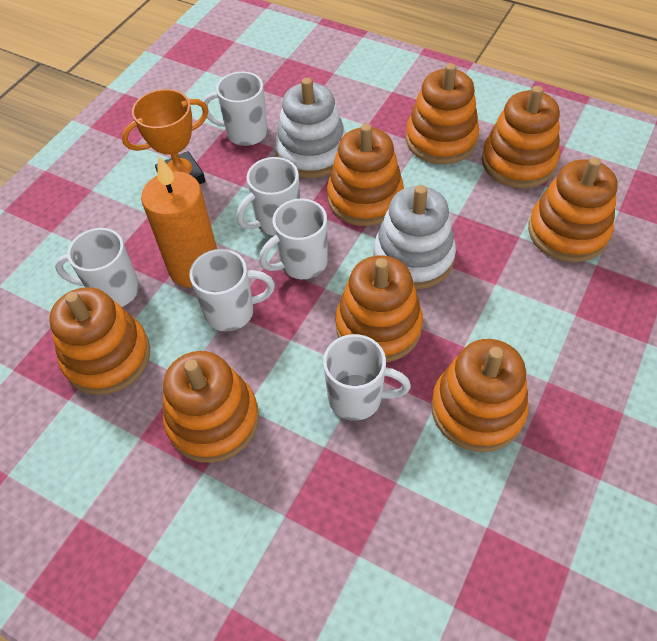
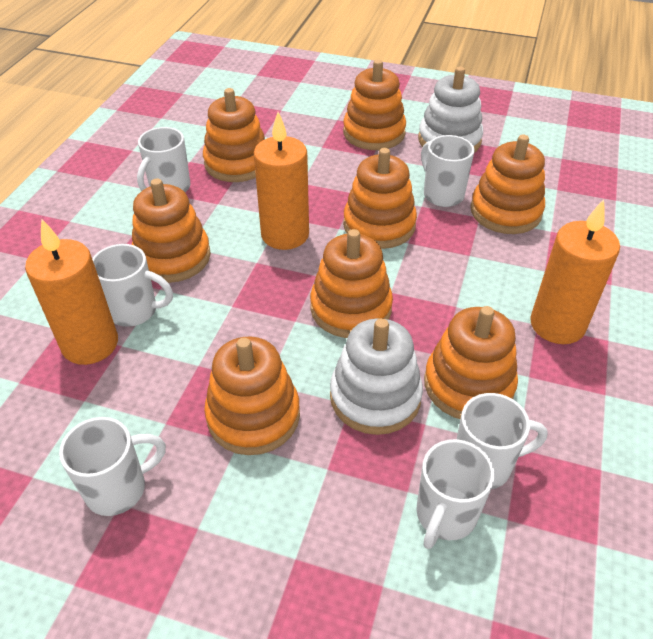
orange candle: 1 -> 3
orange trophy: 1 -> 0

